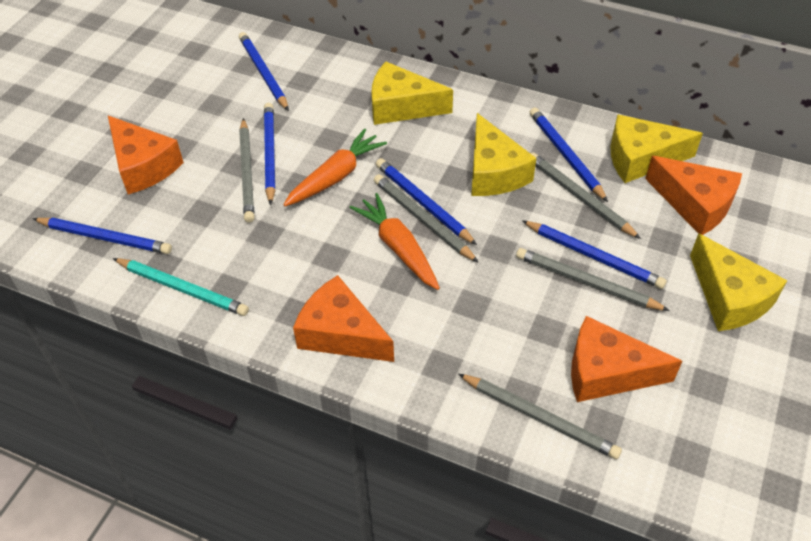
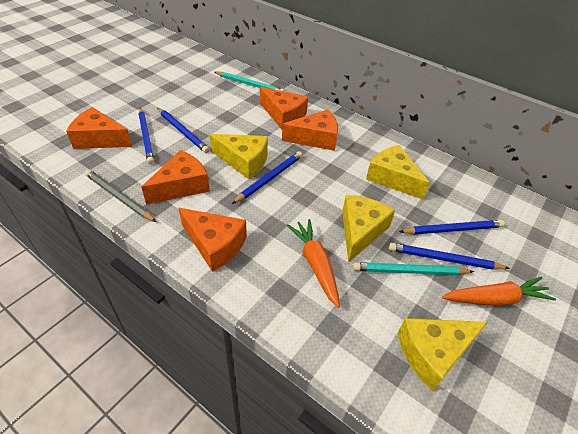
blue pencil: 6 -> 5
grey pencil: 5 -> 1
orange cheese: 4 -> 5
turquoise pencil: 1 -> 2

